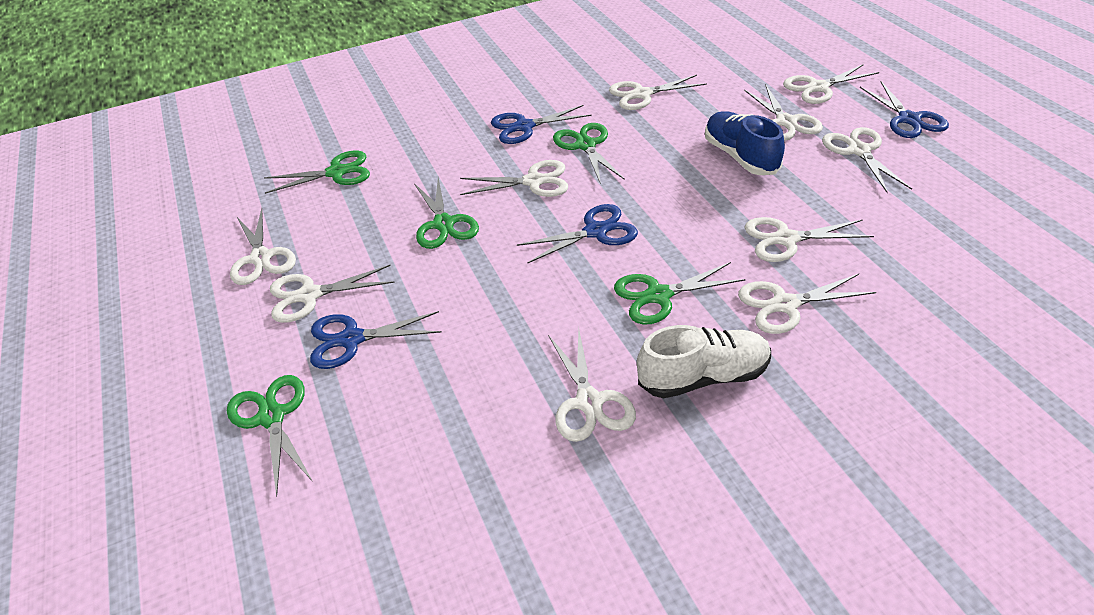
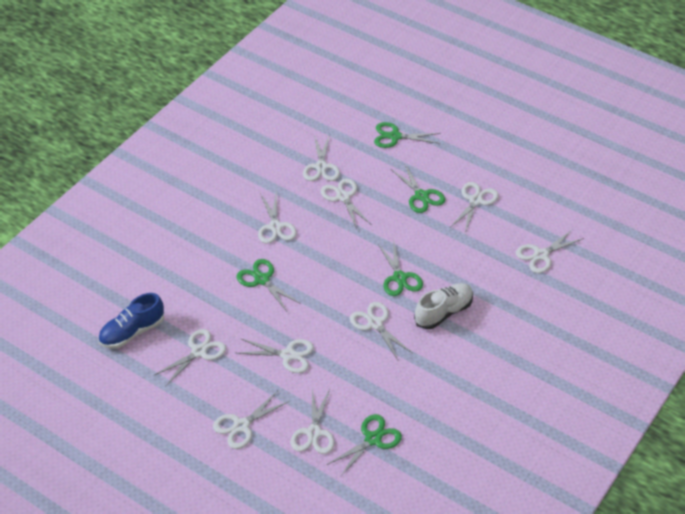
blue scissors: 4 -> 0

